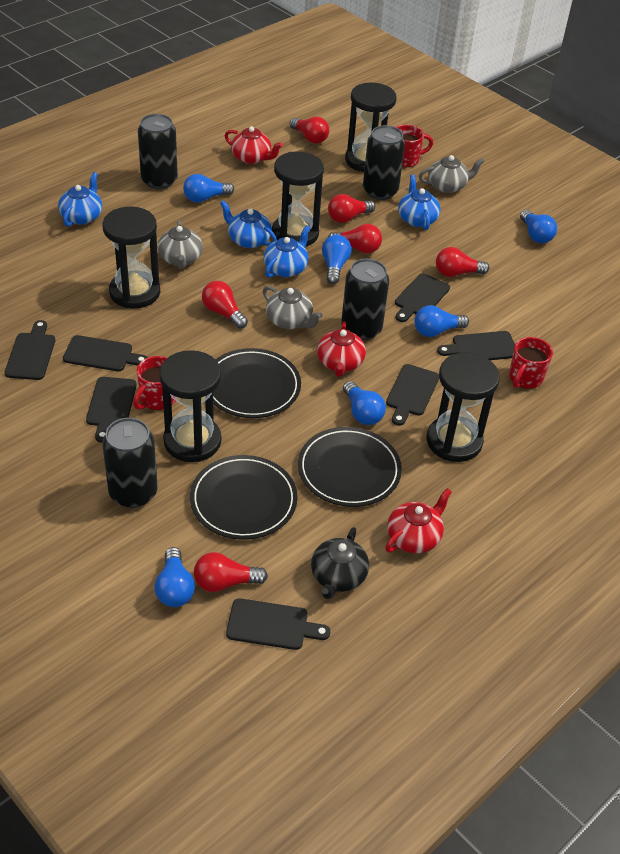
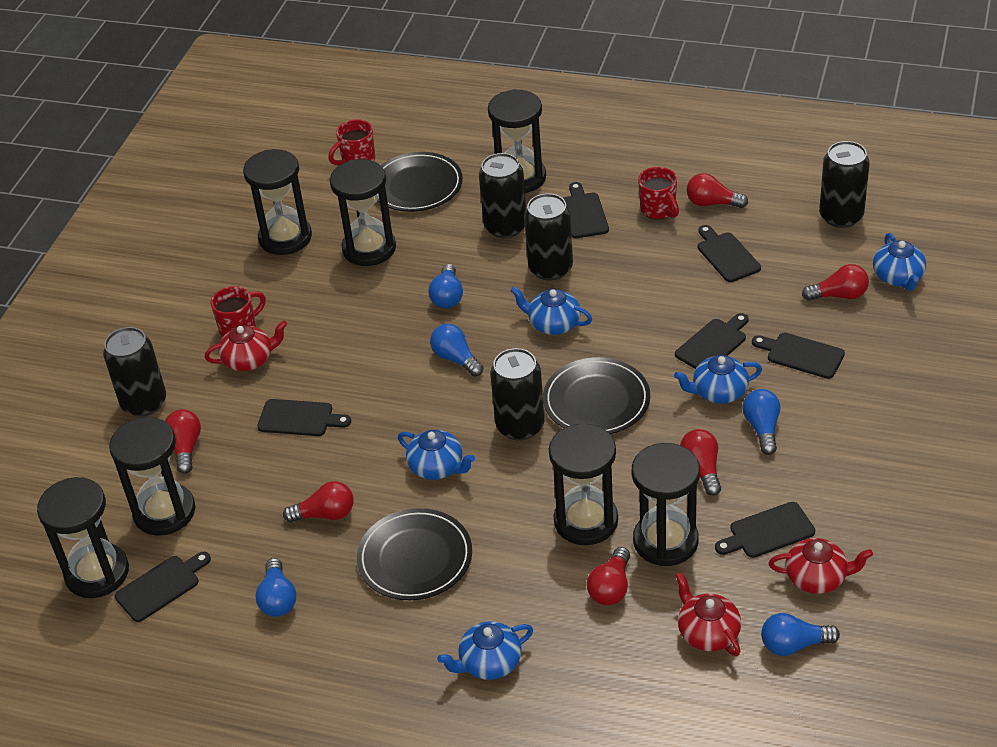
black can: 4 -> 5
black hourglass: 5 -> 7
black teapot: 1 -> 0
blue light bulb: 6 -> 5
blue teapot: 4 -> 5
grey teapot: 3 -> 0

